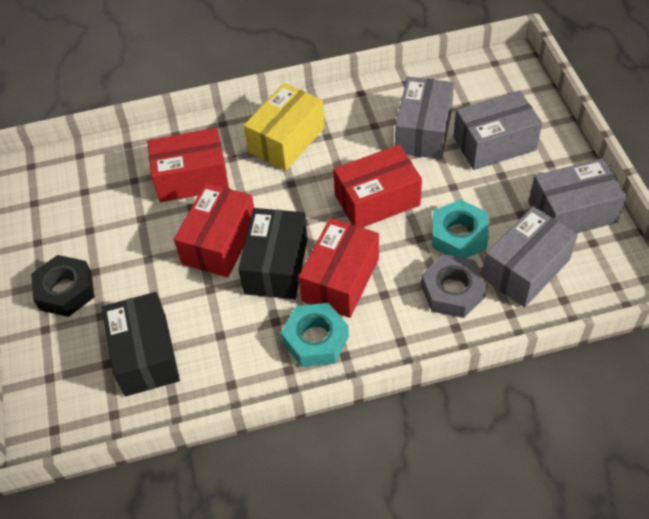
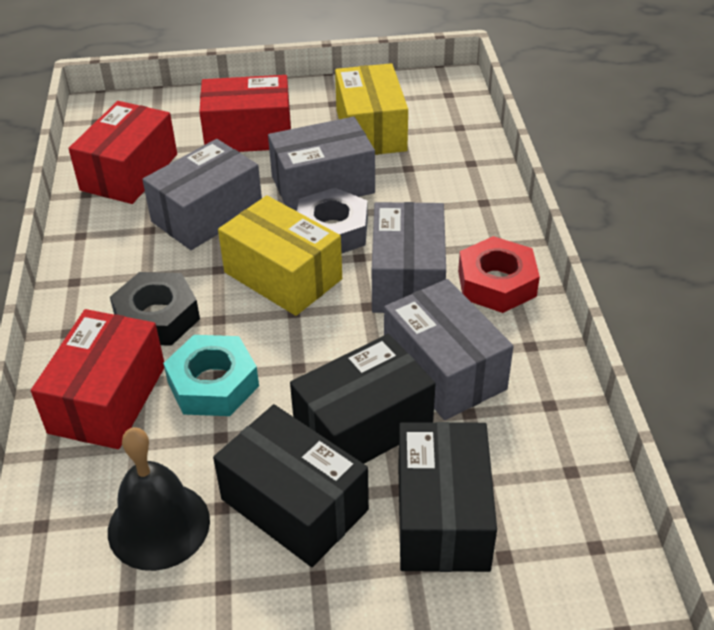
black bell: 0 -> 1
black box: 2 -> 3
red box: 4 -> 3
red nut: 0 -> 1
turquoise nut: 2 -> 1
yellow box: 1 -> 2

